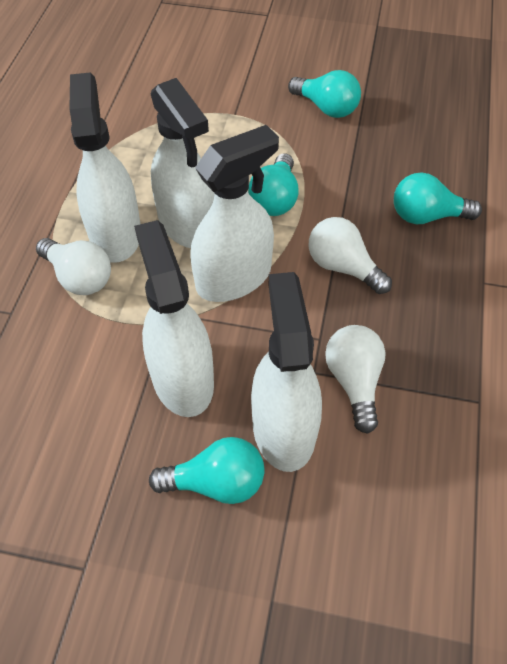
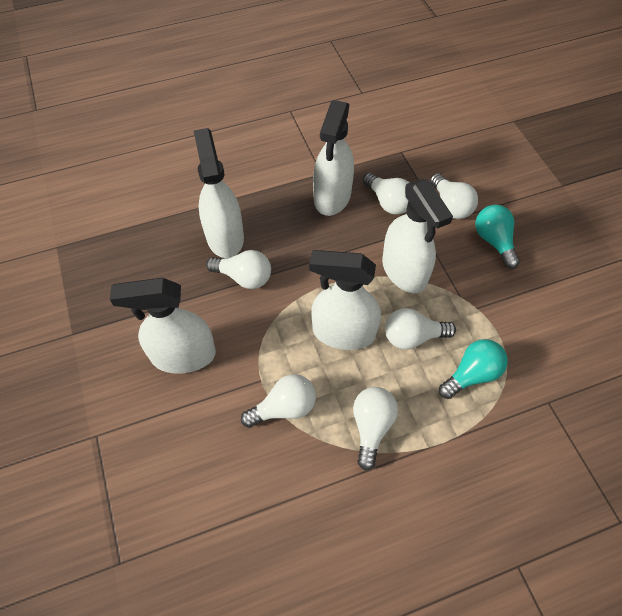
turquoise light bulb: 4 -> 2
white light bulb: 3 -> 6

